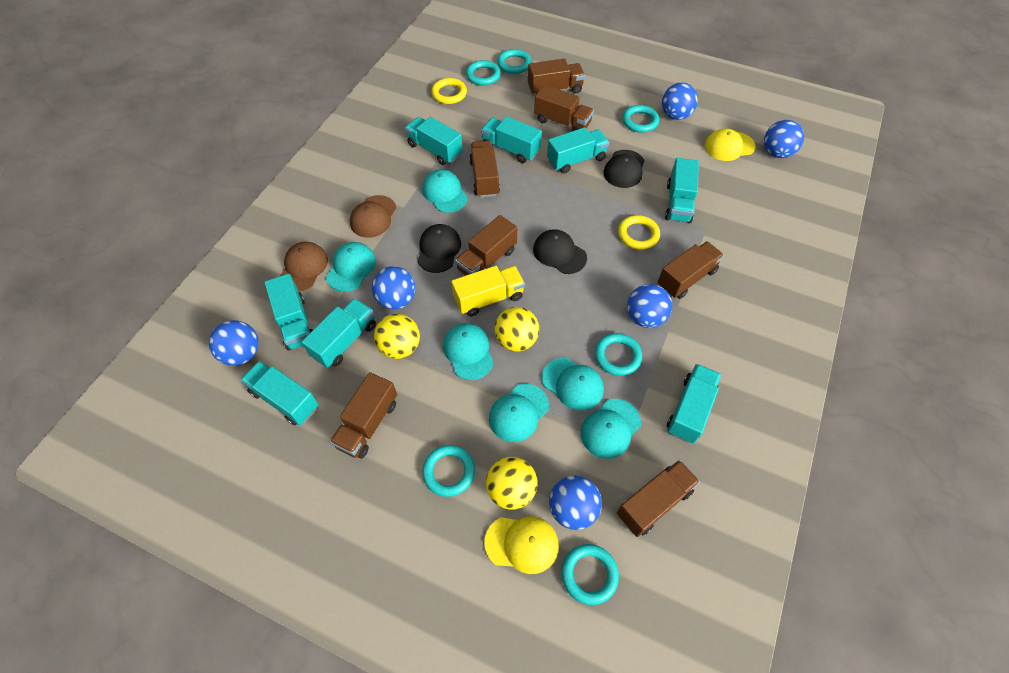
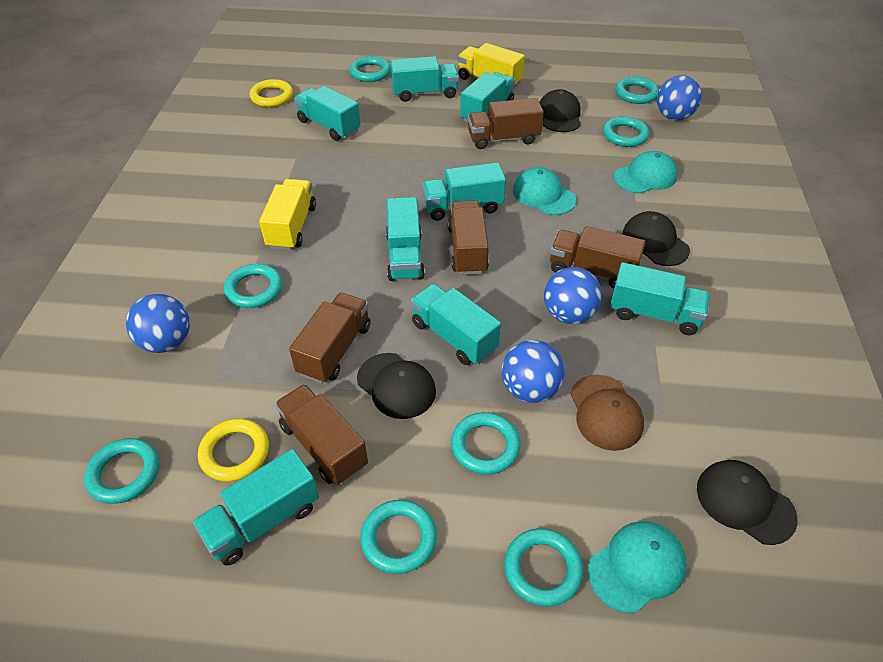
black cap: 3 -> 4
blue ball: 6 -> 4
brown cap: 2 -> 1
brown truck: 7 -> 5
turquoise cap: 6 -> 3
turquoise ring: 6 -> 8
yellow ball: 3 -> 0
yellow cap: 2 -> 0
yellow truck: 1 -> 2

